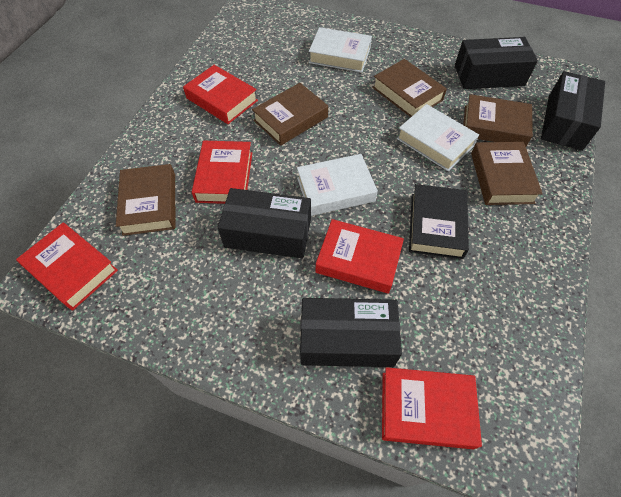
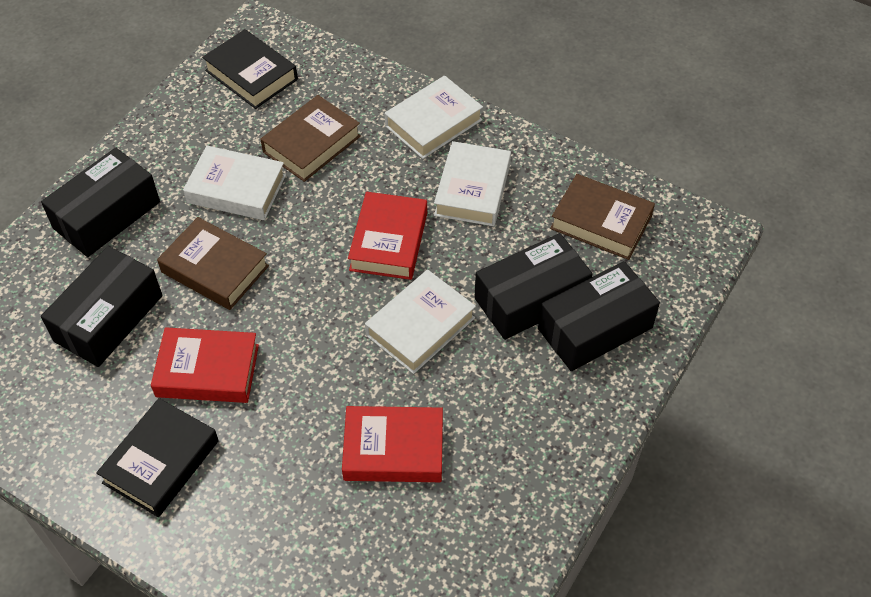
black book: 1 -> 2
brown book: 5 -> 3
red book: 5 -> 3
white book: 3 -> 4

